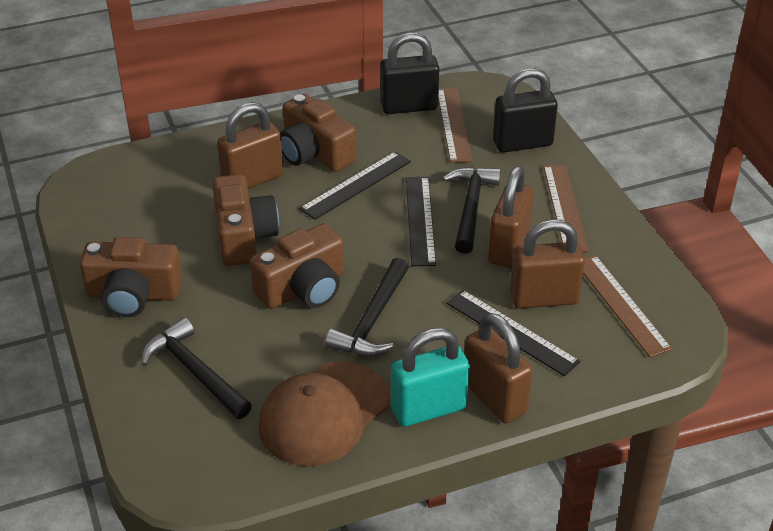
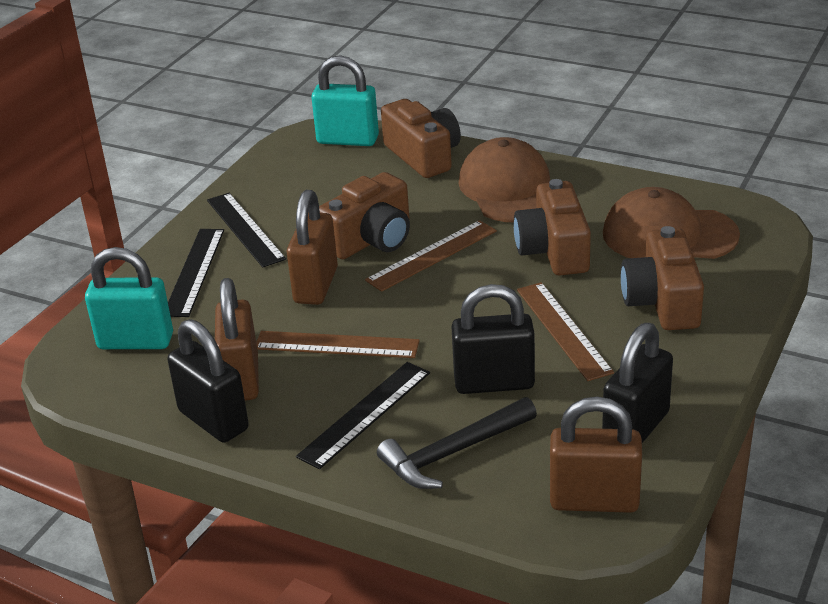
black hammer: 3 -> 1
black padlock: 2 -> 3
brown cap: 1 -> 2
brown padlock: 4 -> 3
turquoise padlock: 1 -> 2

